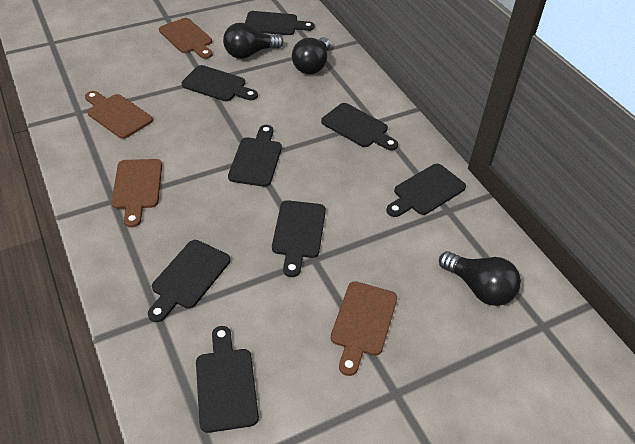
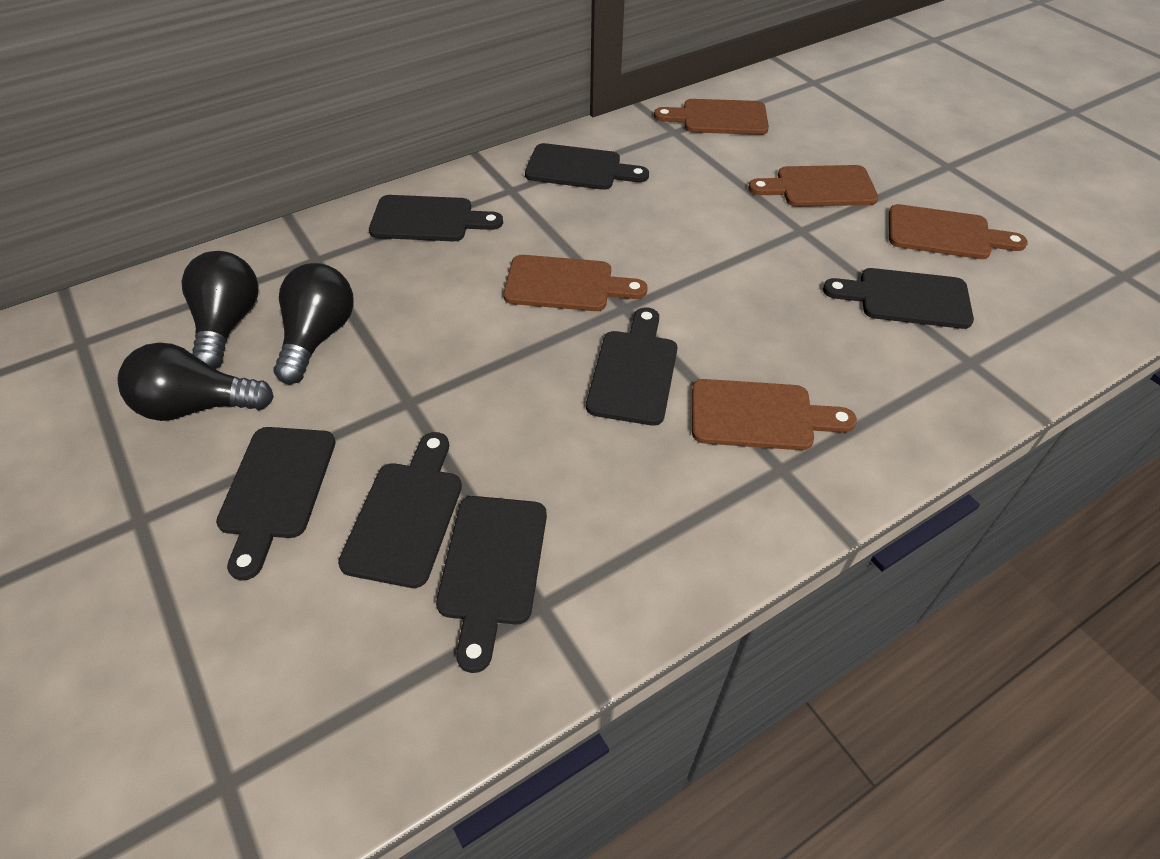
black cutting board: 8 -> 7
brown cutting board: 4 -> 5

